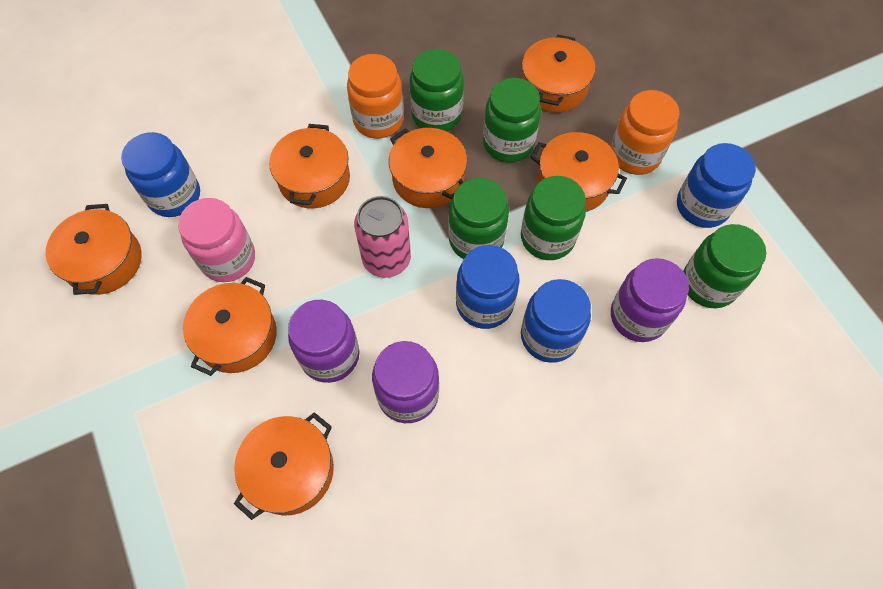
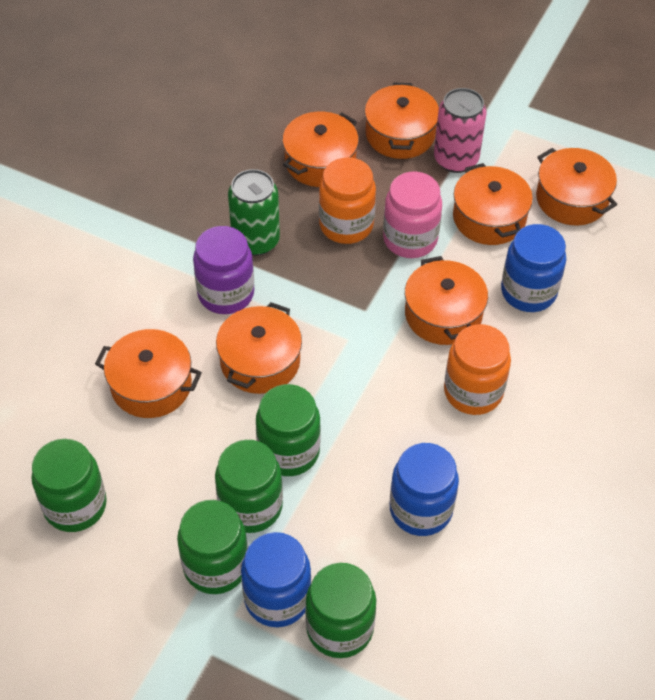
blue jar: 4 -> 3
green can: 0 -> 1
purple jar: 3 -> 1

